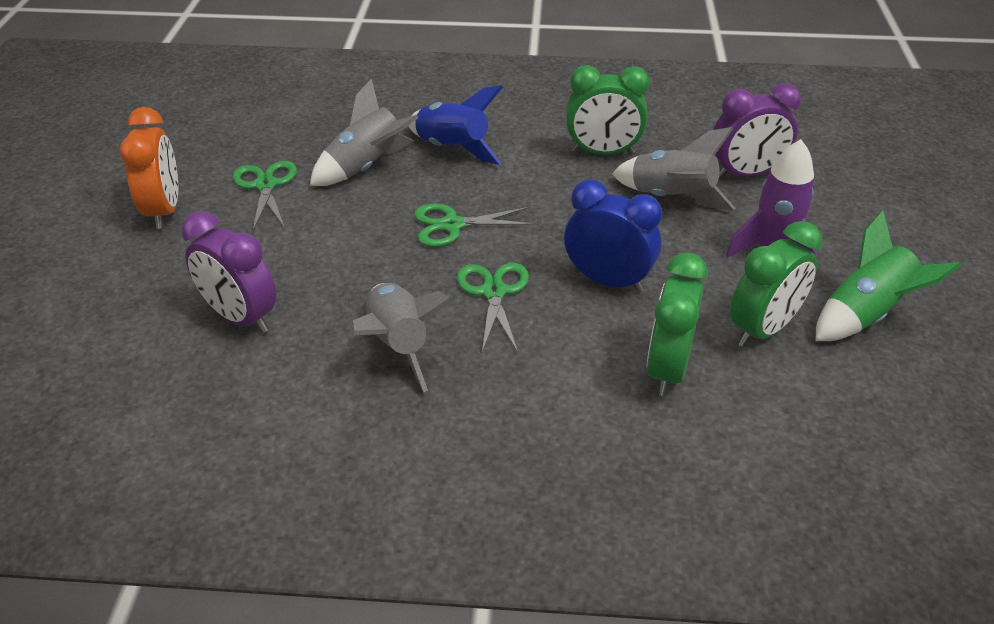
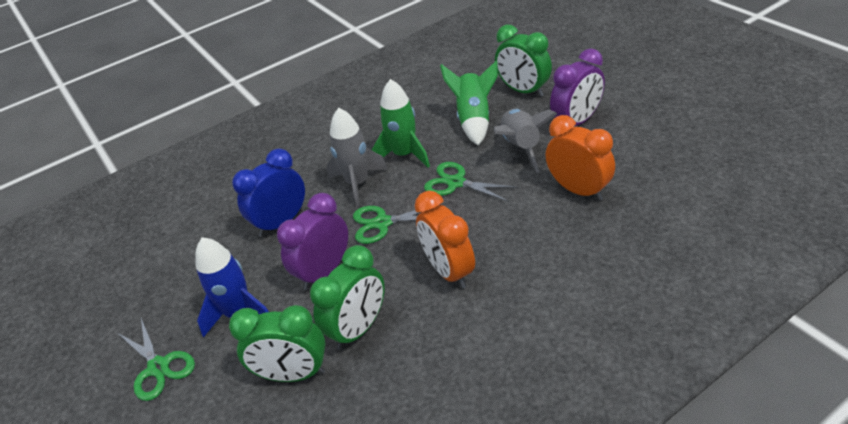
green rocket: 1 -> 2
grey rocket: 3 -> 2
orange clock: 1 -> 2
purple rocket: 1 -> 0

